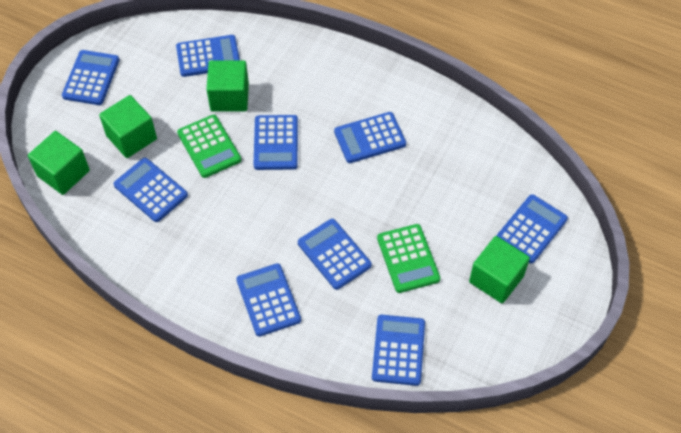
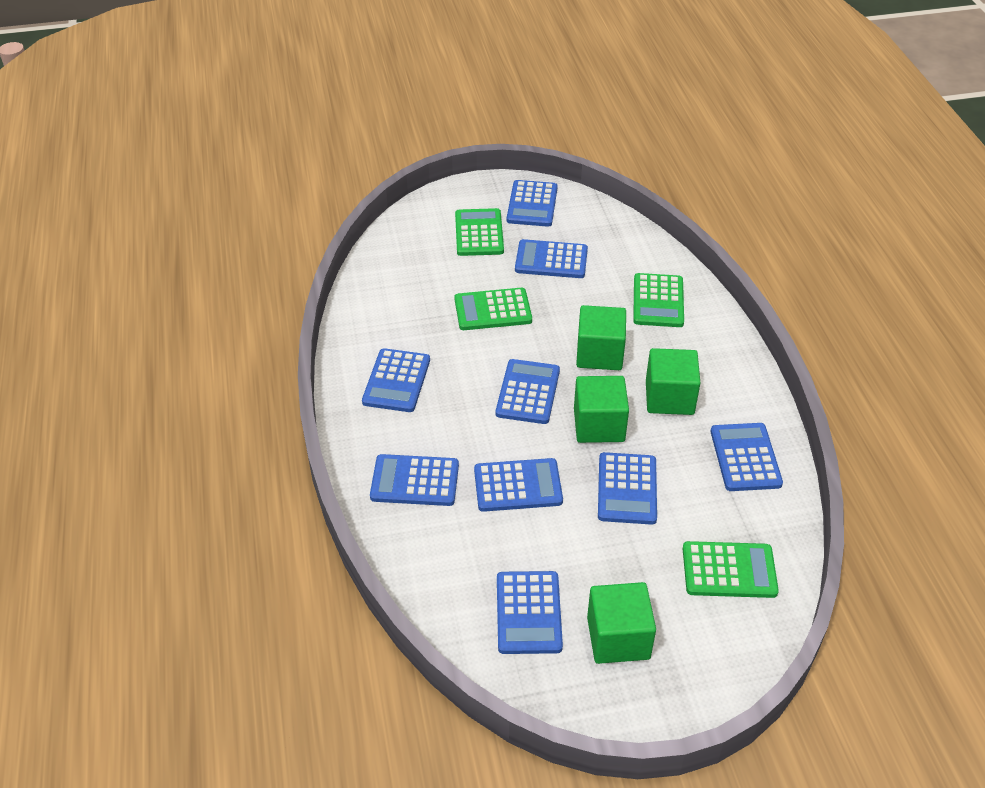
green calculator: 2 -> 4

